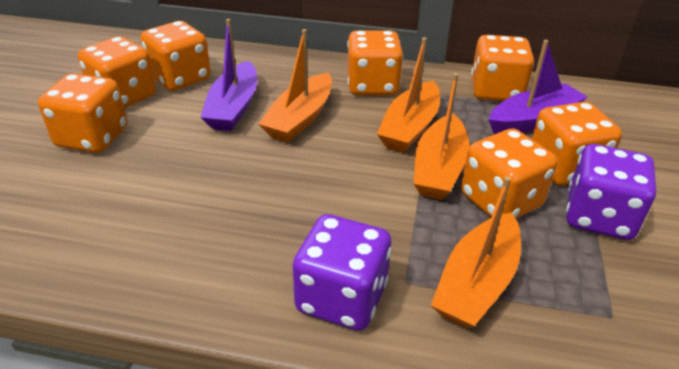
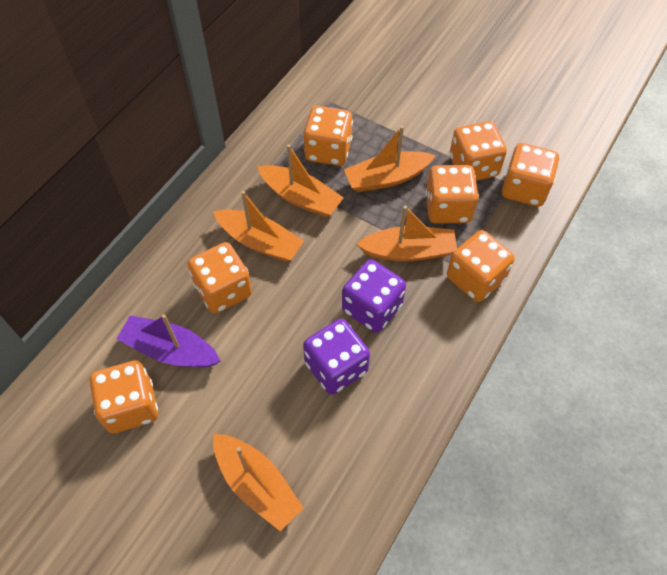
orange boat: 4 -> 5
purple boat: 2 -> 1

